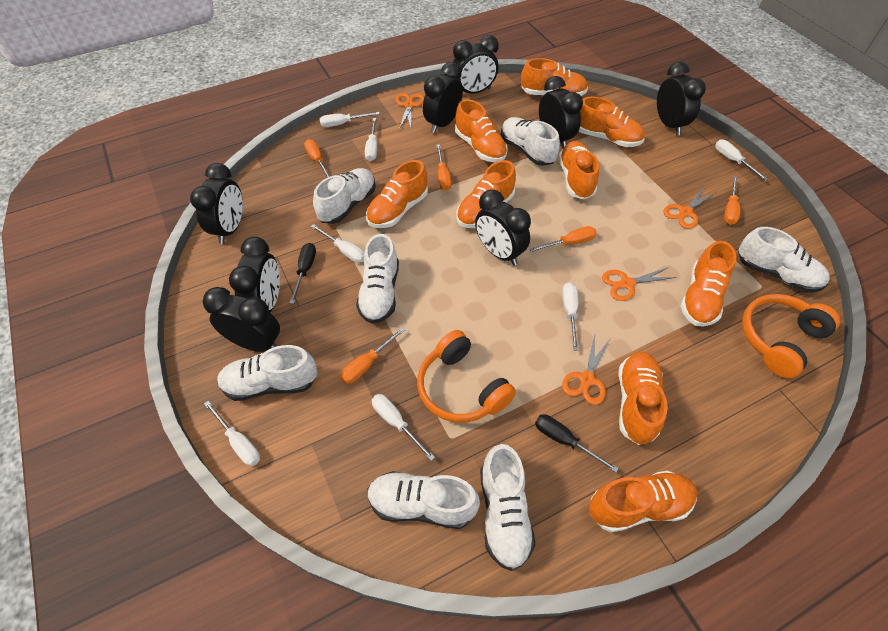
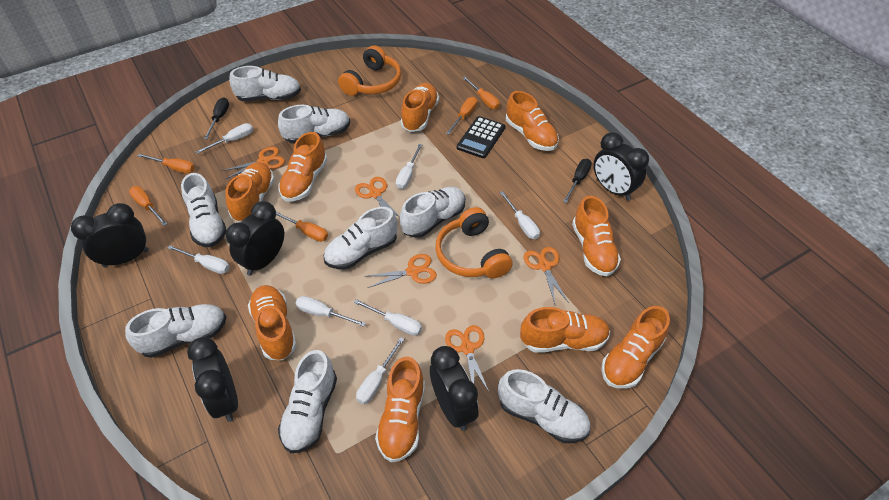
black calculator: 0 -> 1
black clock: 8 -> 5
orange scissors: 4 -> 5
white shoe: 7 -> 8

